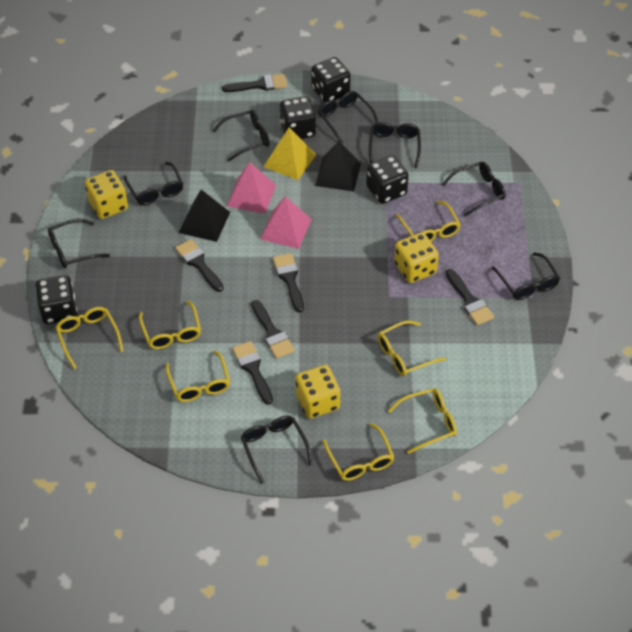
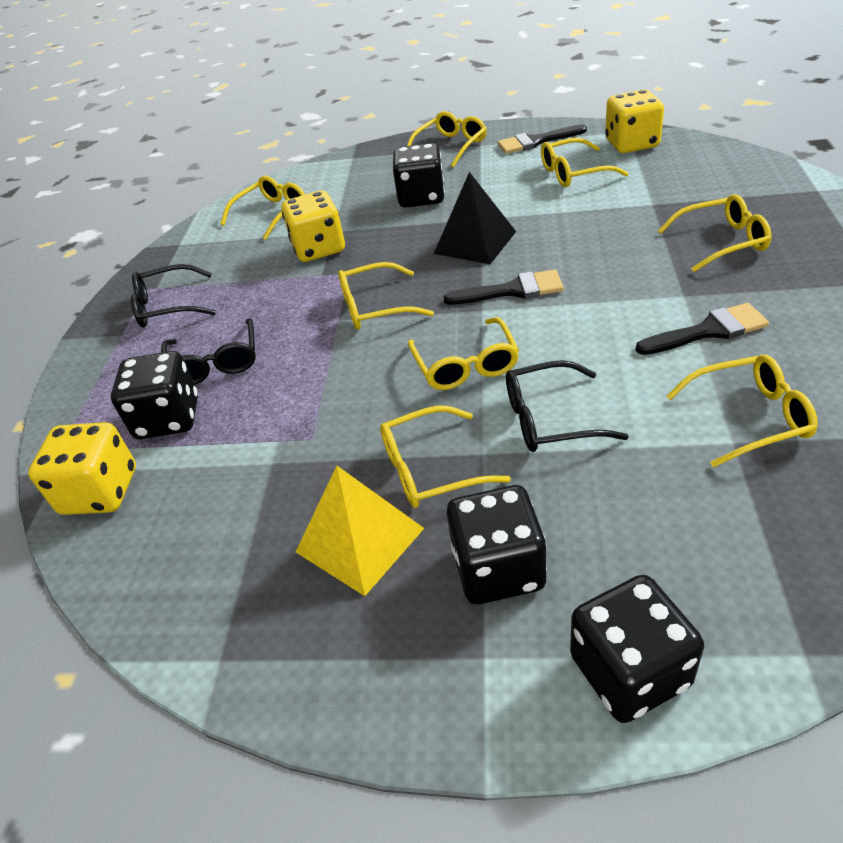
black brush: 6 -> 3
black glasses: 8 -> 3
black pyramid: 2 -> 1
pink pyramid: 2 -> 0
yellow glasses: 7 -> 8

